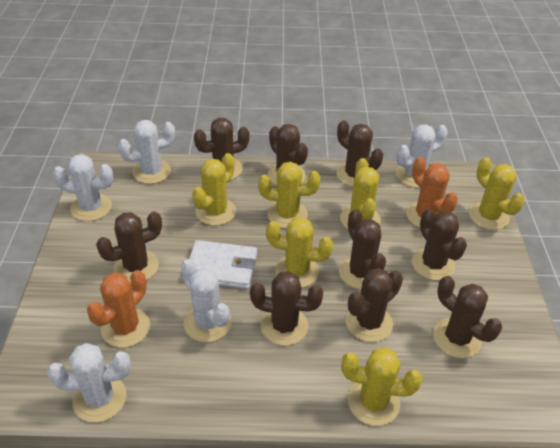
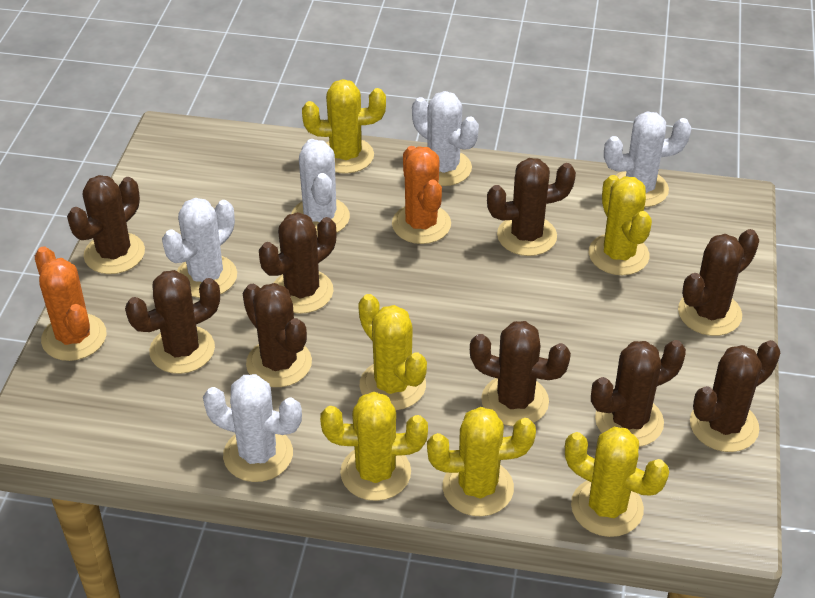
white wallet: 1 -> 0

